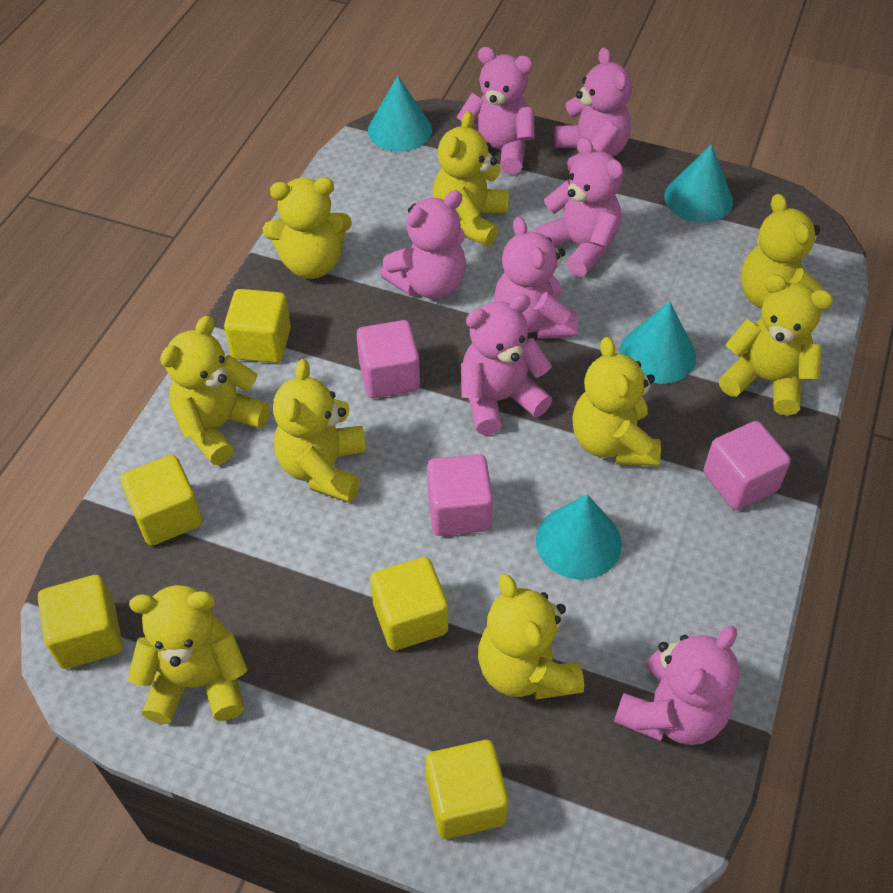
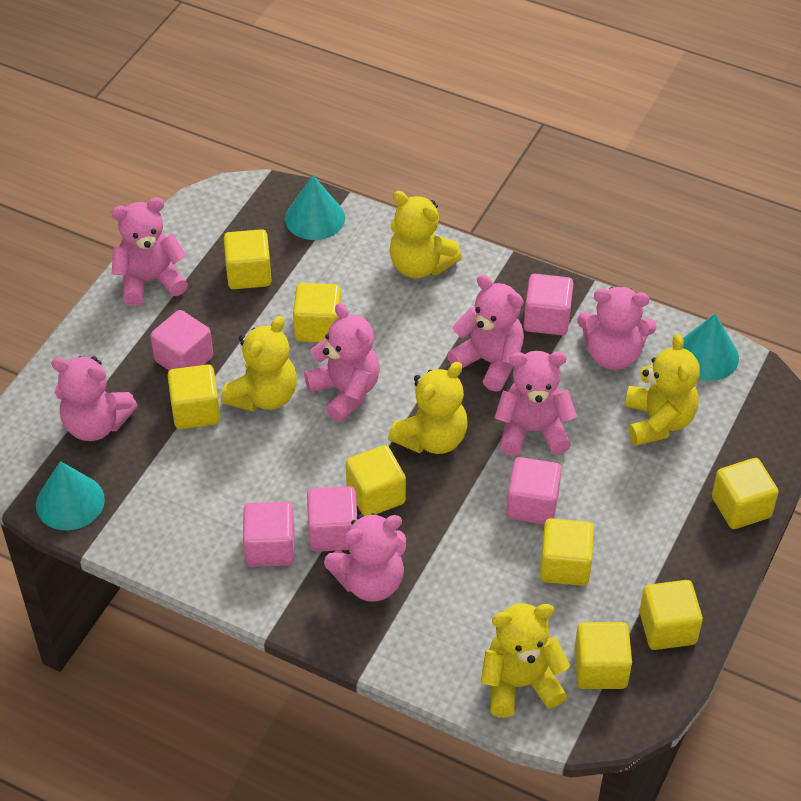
pink cube: 3 -> 5
turquoise cone: 4 -> 3
yellow cube: 5 -> 8
yellow teddy bear: 9 -> 5

